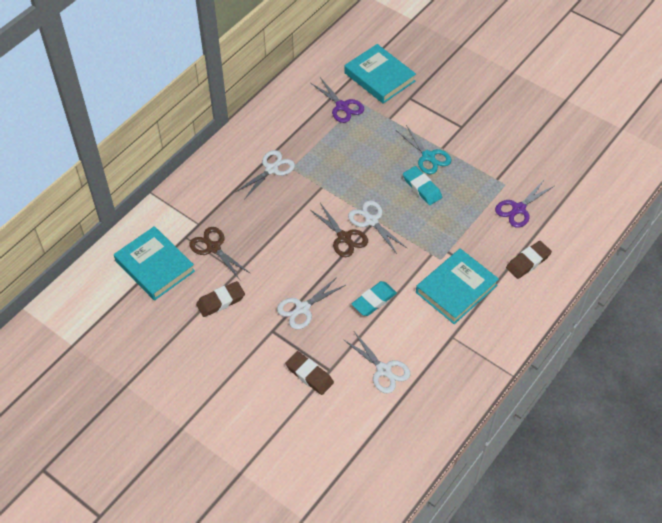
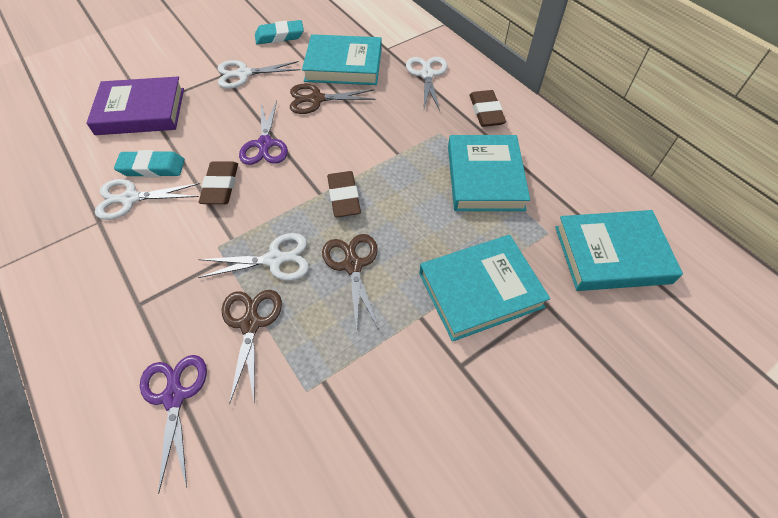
brown scissors: 2 -> 3
purple book: 0 -> 1
turquoise book: 3 -> 4
turquoise scissors: 1 -> 0

